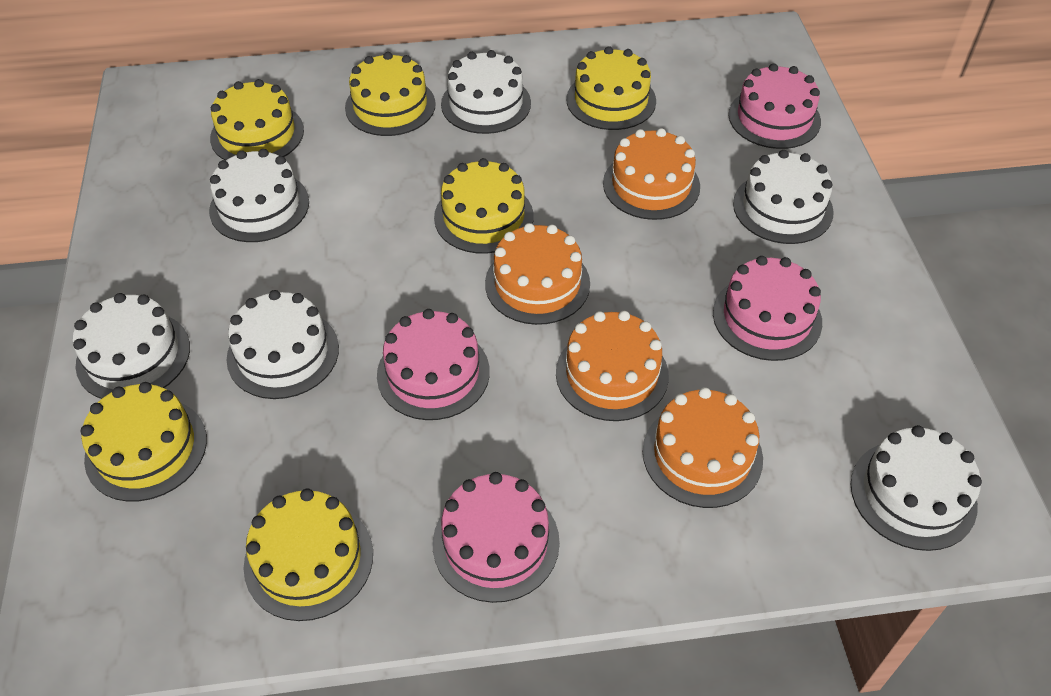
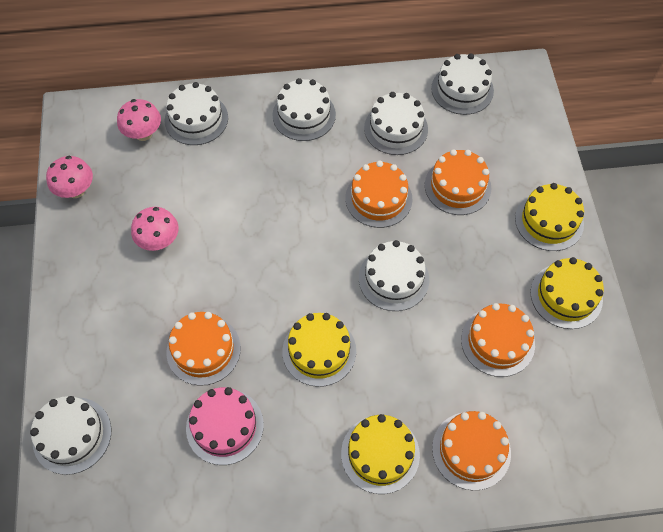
orange cake: 4 -> 5
pink cake: 4 -> 1
pink mushroom: 0 -> 3
yellow cake: 6 -> 4

